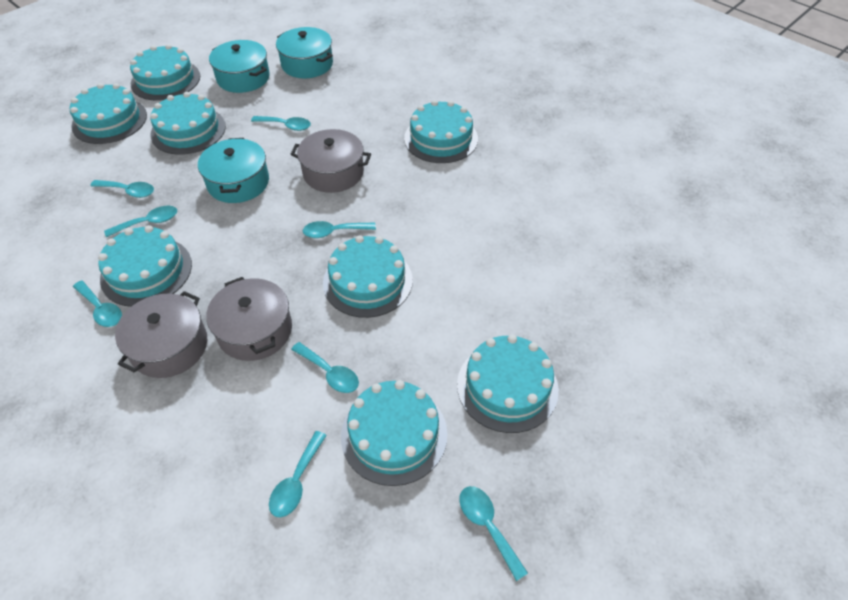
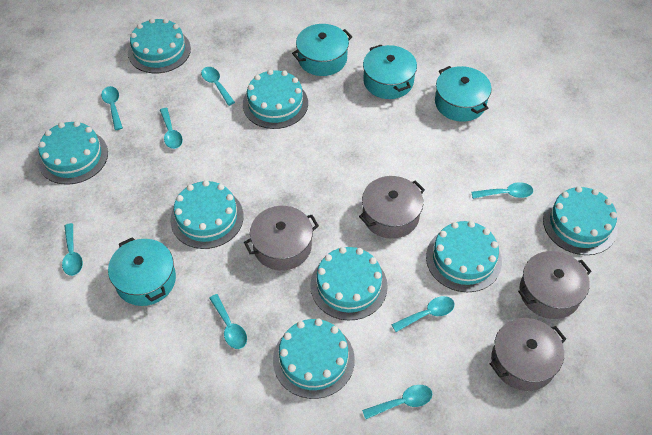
grey pot: 3 -> 4
turquoise pot: 3 -> 4

